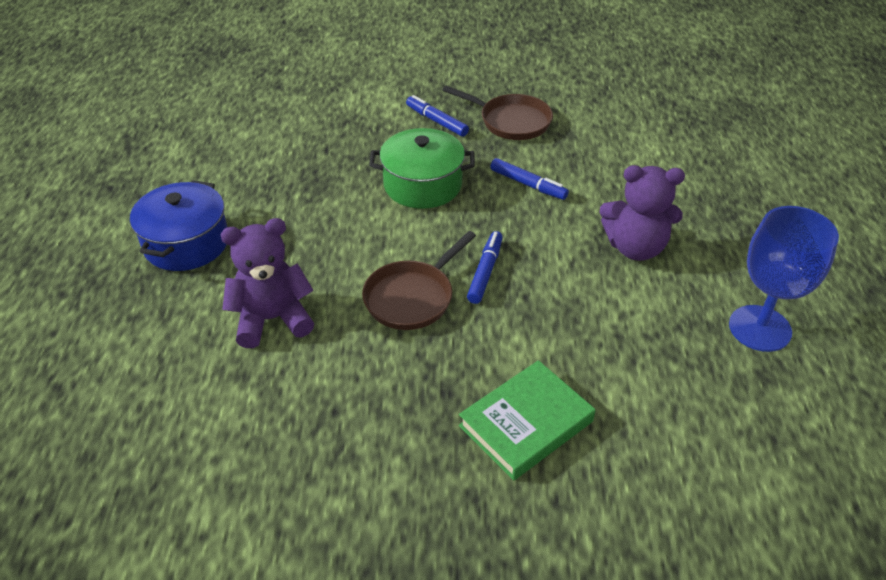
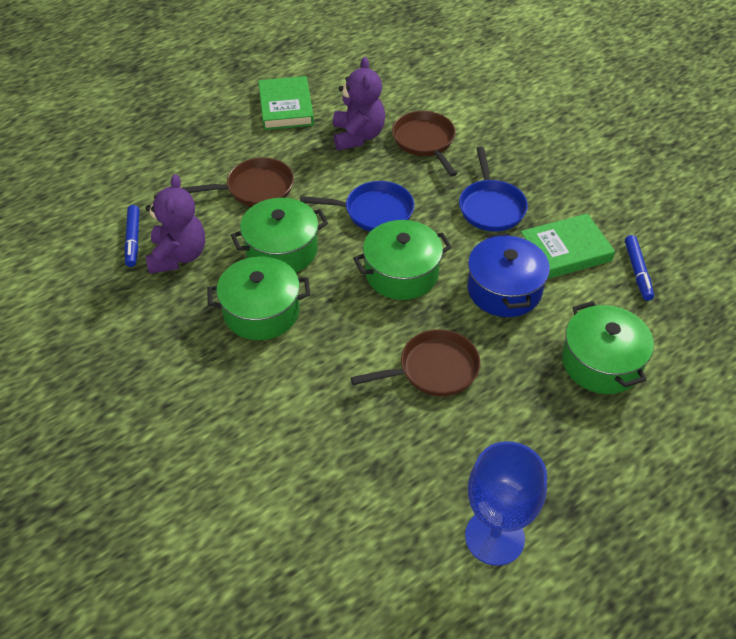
blue marker: 3 -> 2
blue pan: 0 -> 2
brown pan: 2 -> 3
green book: 1 -> 2
green pot: 1 -> 4

